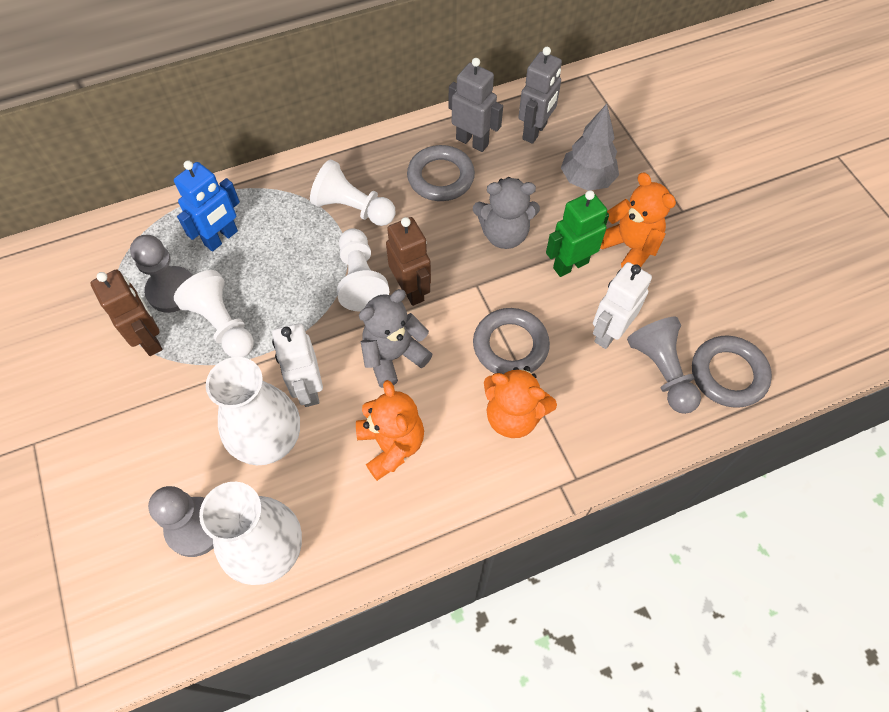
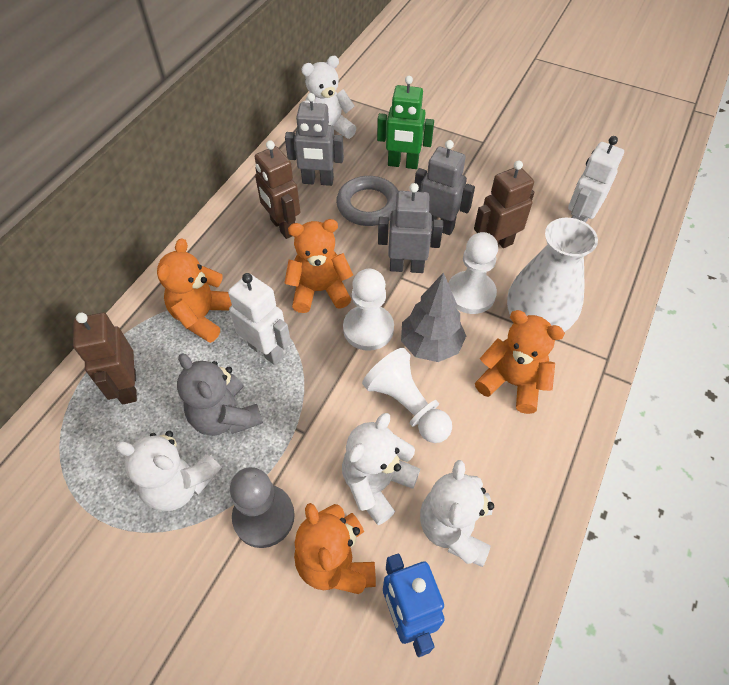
brown robot: 2 -> 3
grey pawn: 3 -> 1
grey ring: 3 -> 1
grey robot: 2 -> 3
grey teddy bear: 2 -> 1
orange teddy bear: 3 -> 4
white teddy bear: 0 -> 4
white vase: 2 -> 1

